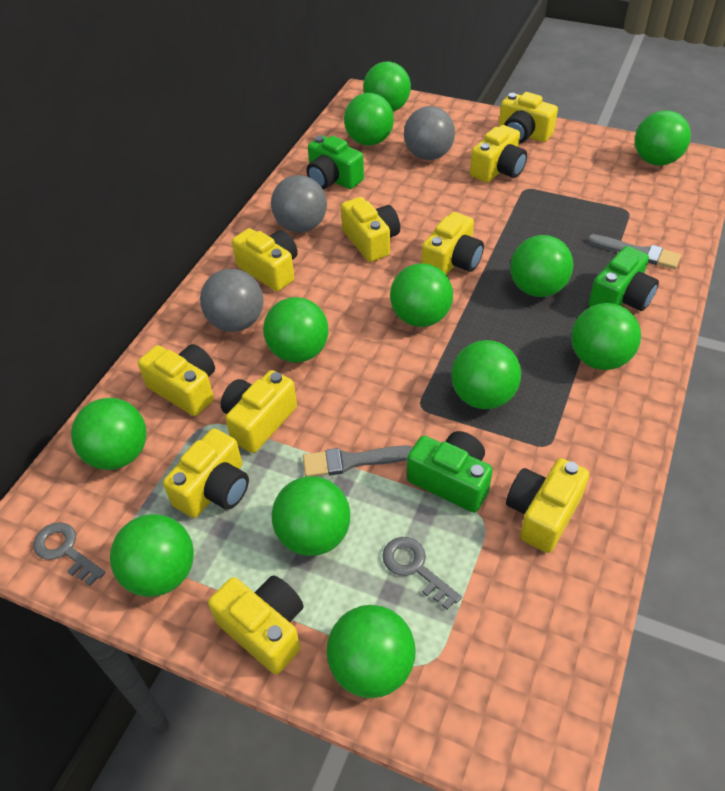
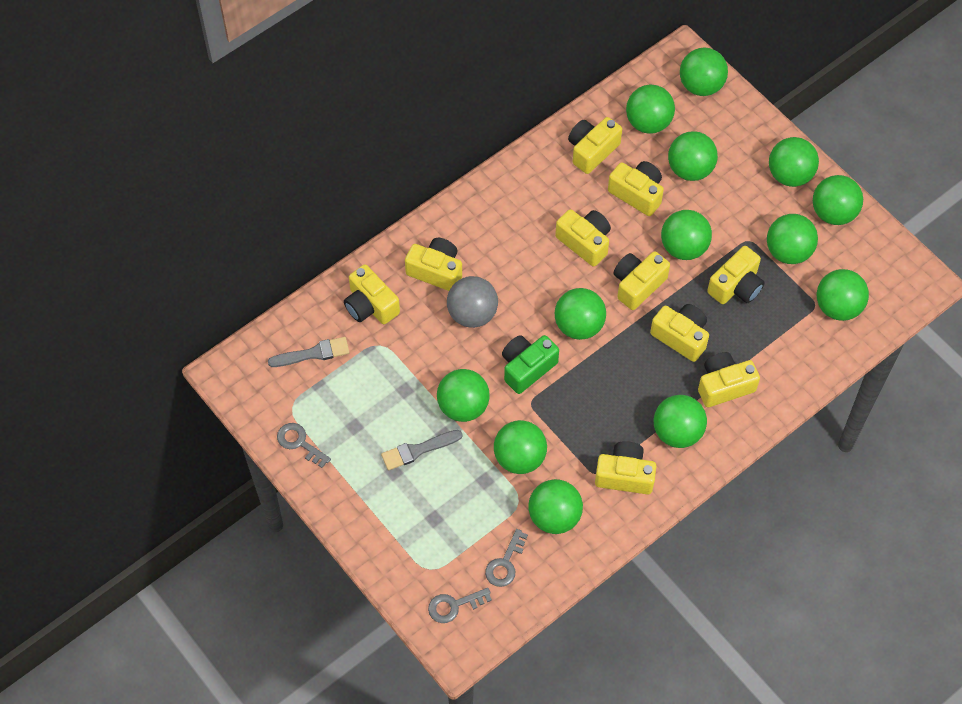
green ball: 12 -> 13
green camera: 3 -> 1
grey ball: 3 -> 1
grey key: 2 -> 3

